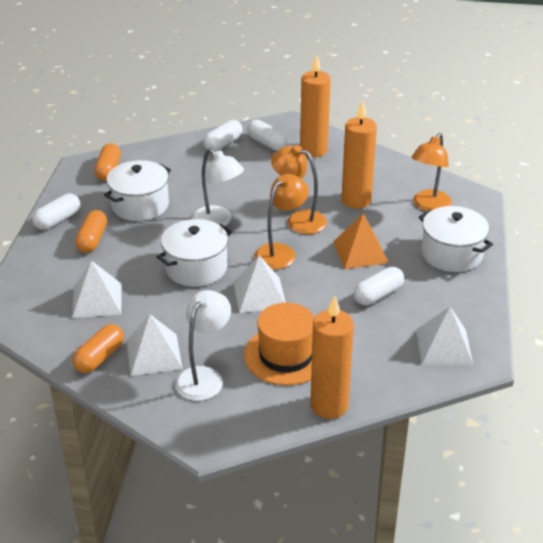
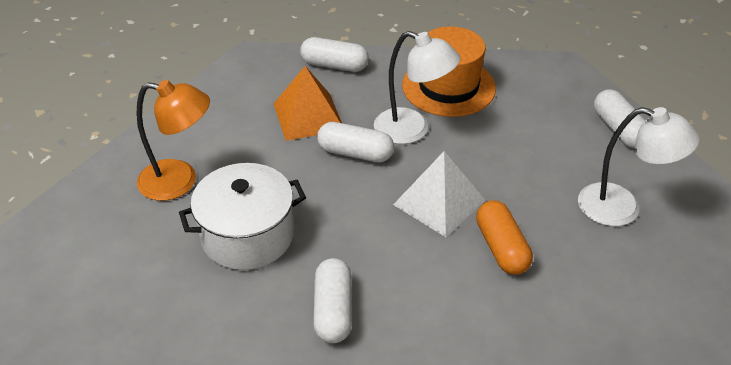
orange candle: 3 -> 0
orange capsule: 3 -> 1
orange lamp: 3 -> 1
white pot: 3 -> 1
white pyramid: 4 -> 1

